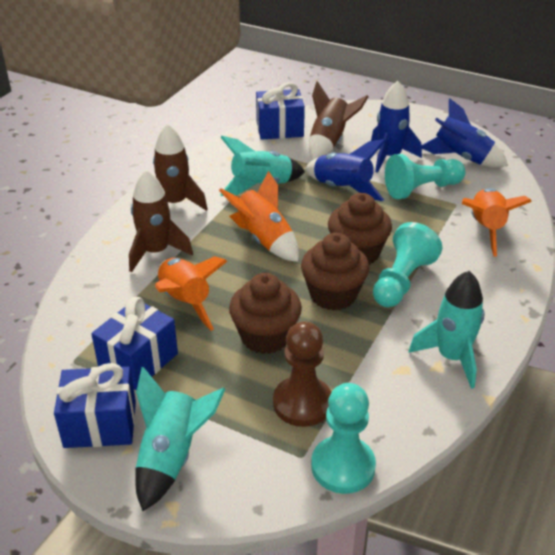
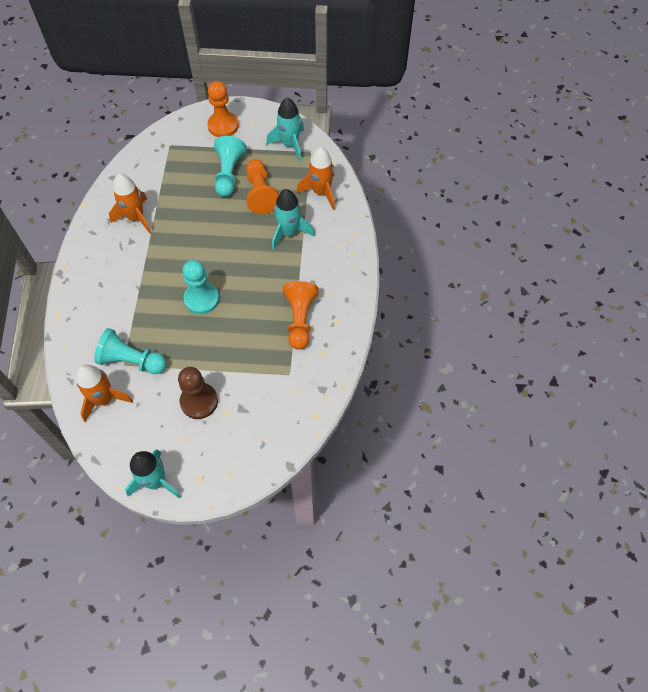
blue gift: 3 -> 0
blue rocket: 3 -> 0
brown cupcake: 3 -> 0
brown rocket: 3 -> 0
orange pawn: 0 -> 3

